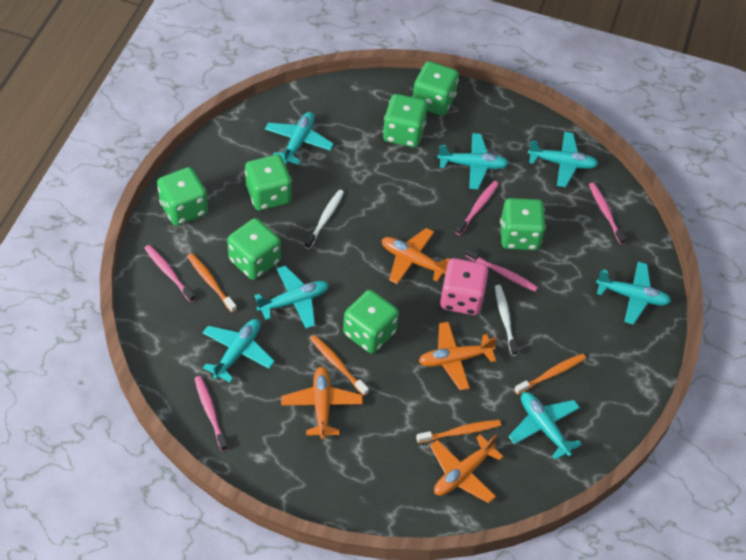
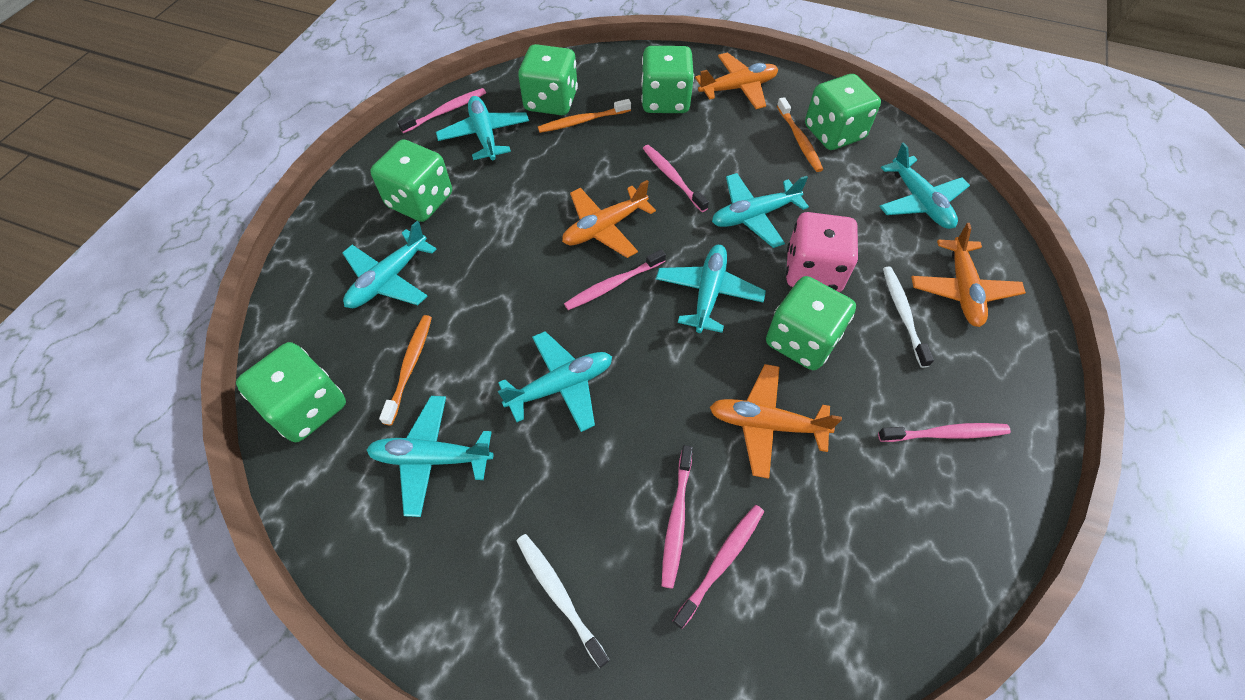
green dice: 7 -> 6
orange toothbrush: 4 -> 3
pink toothbrush: 5 -> 6

